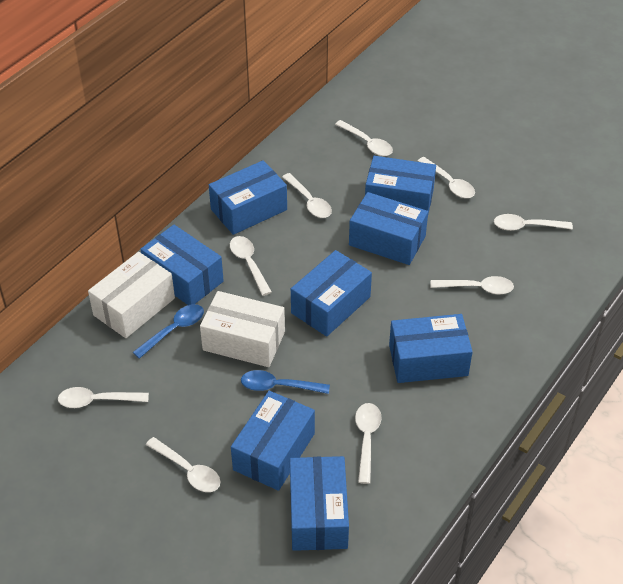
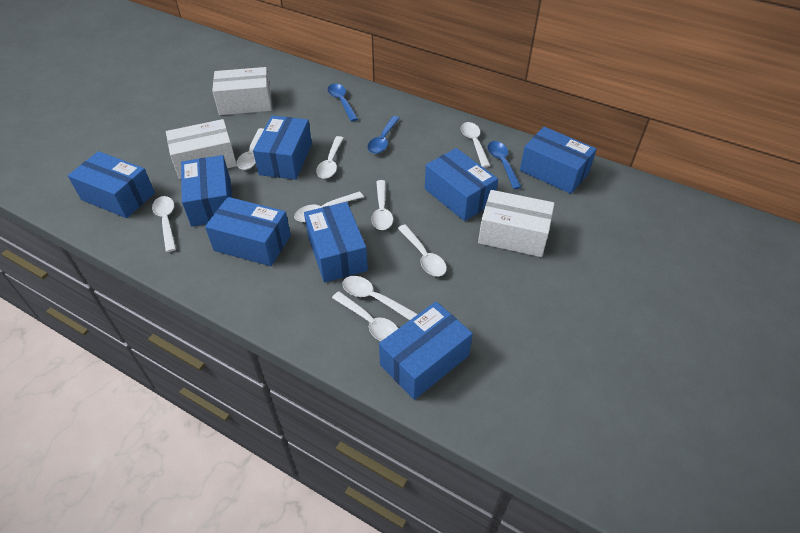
blue spoon: 2 -> 3
white box: 2 -> 3

